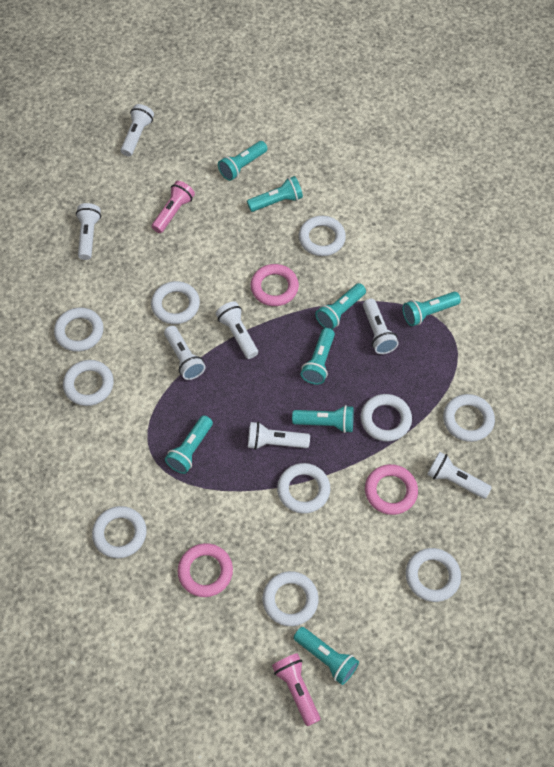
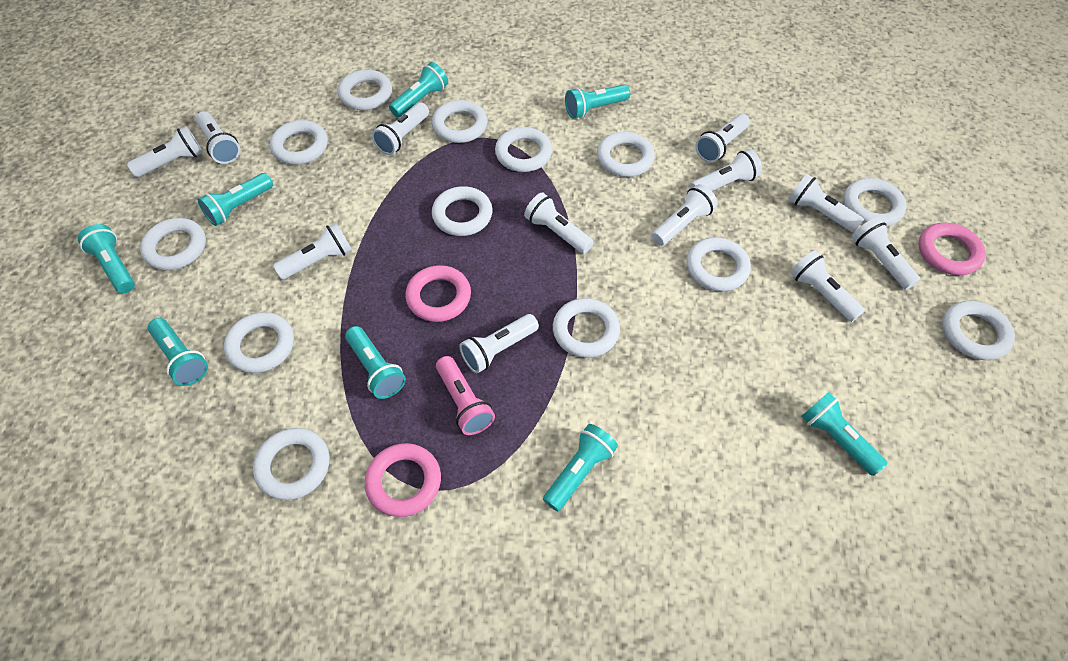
pink flashlight: 2 -> 1
white flashlight: 7 -> 12
white ring: 10 -> 13

